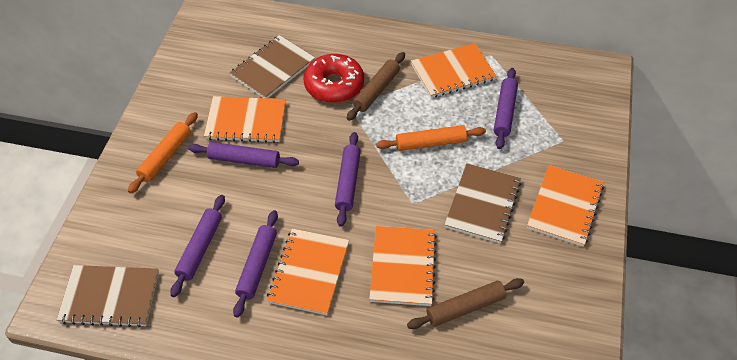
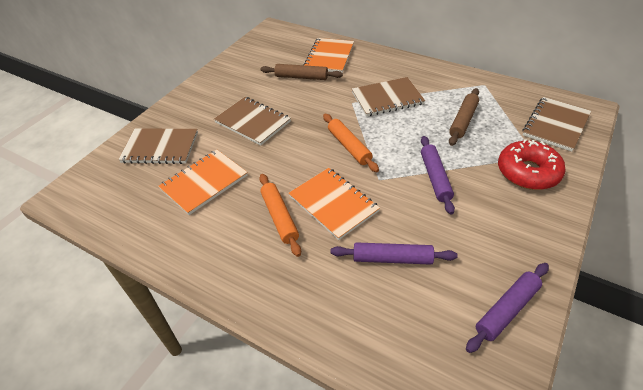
brown notebook: 3 -> 4
orange notebook: 5 -> 3
purple rolling pin: 5 -> 3

